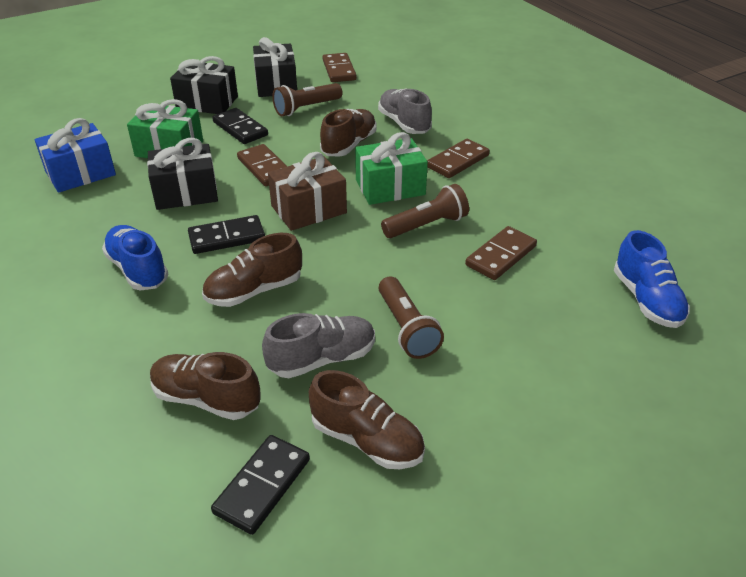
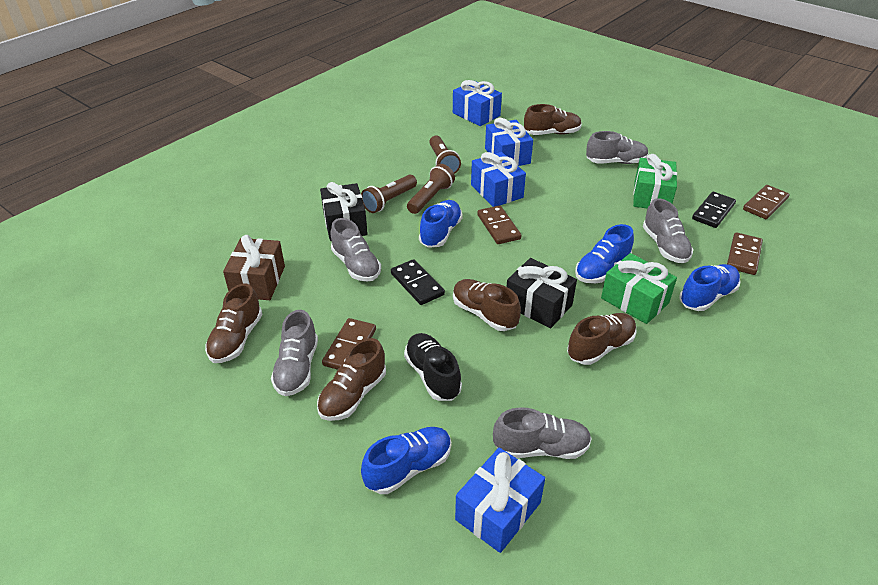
black domino: 3 -> 2
black gift: 3 -> 2
black shoe: 0 -> 1
blue gift: 1 -> 4
blue shoe: 2 -> 4
brown shoe: 4 -> 5
grey shoe: 2 -> 5

